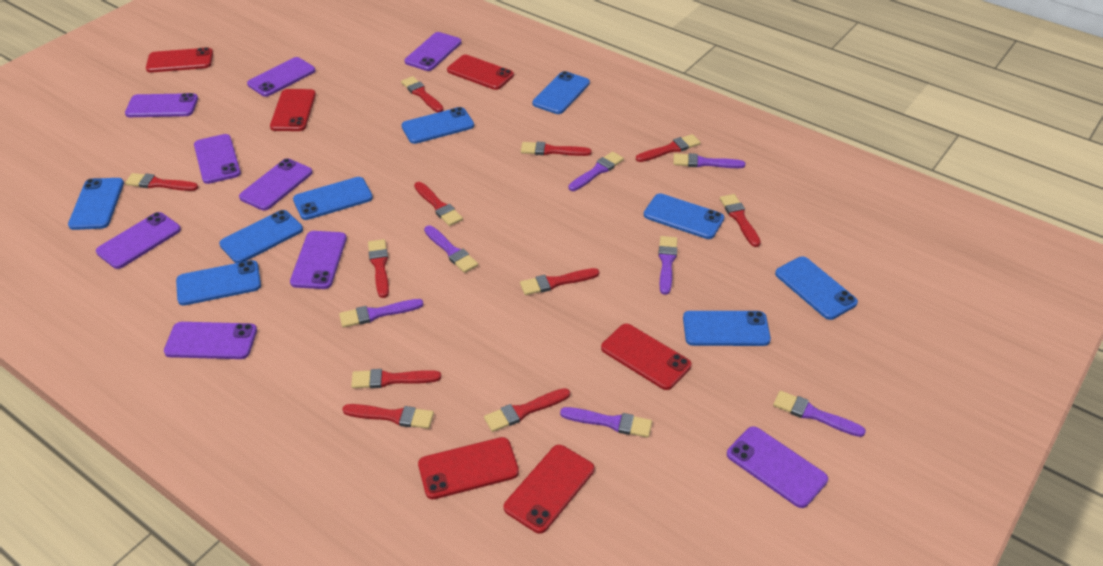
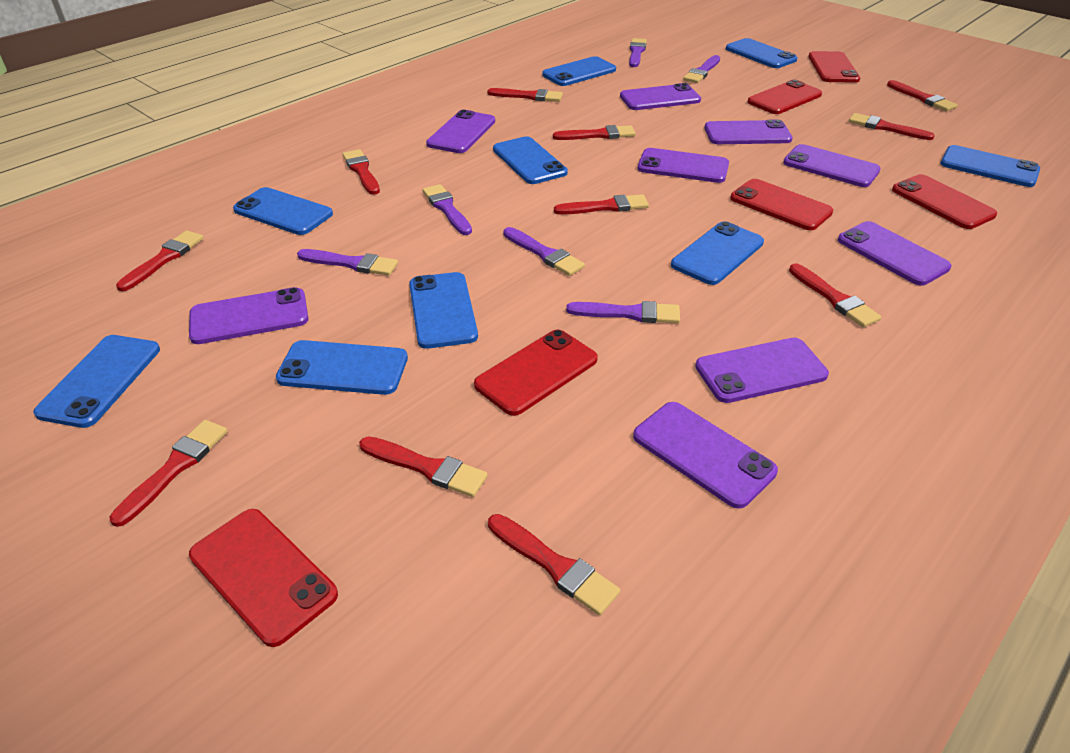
purple brush: 7 -> 6

